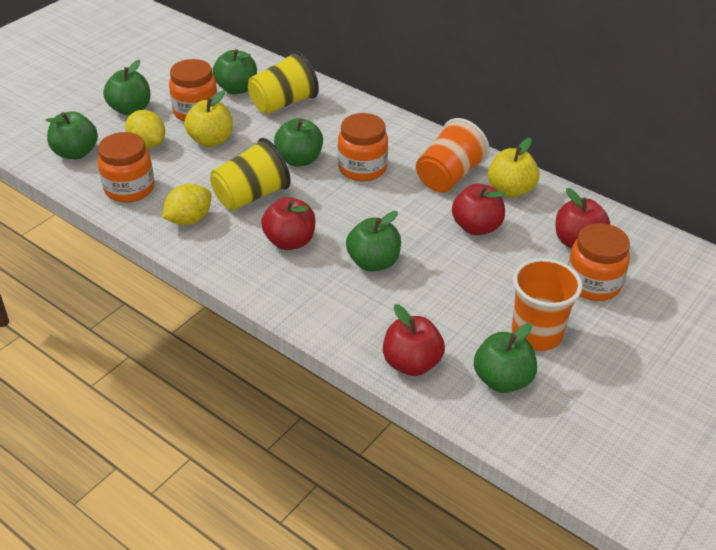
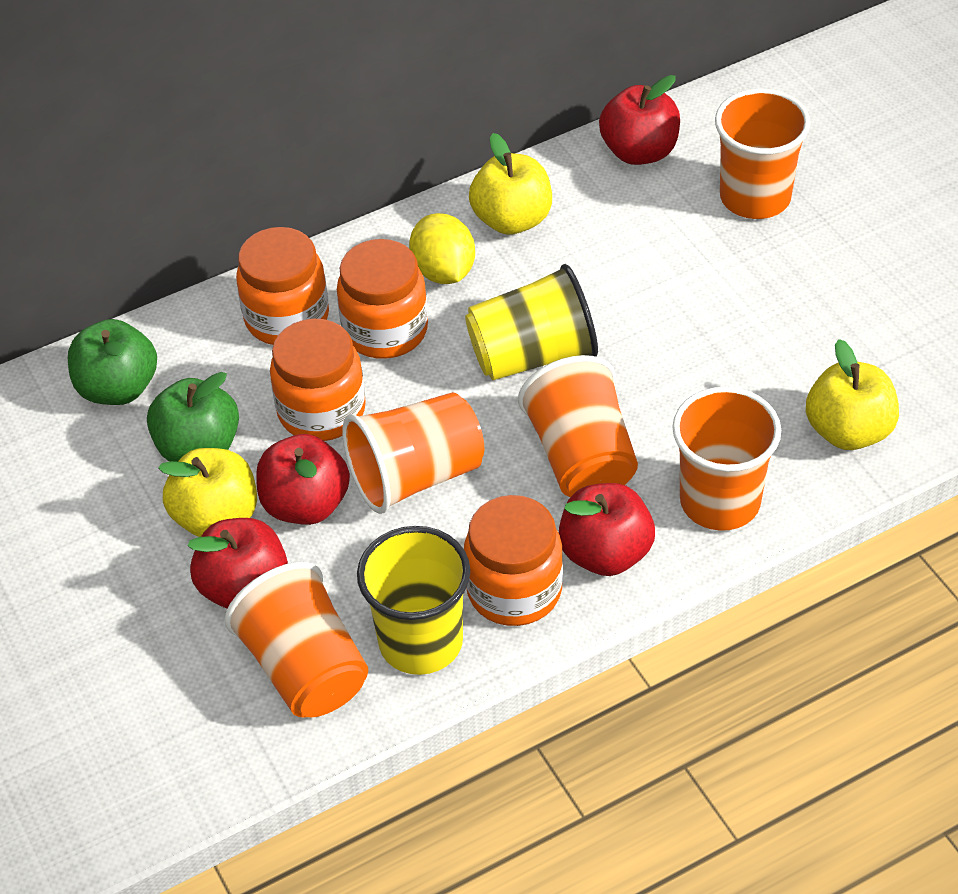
green apple: 6 -> 2
orange cup: 2 -> 5
yellow apple: 2 -> 3
yellow lemon: 2 -> 1

